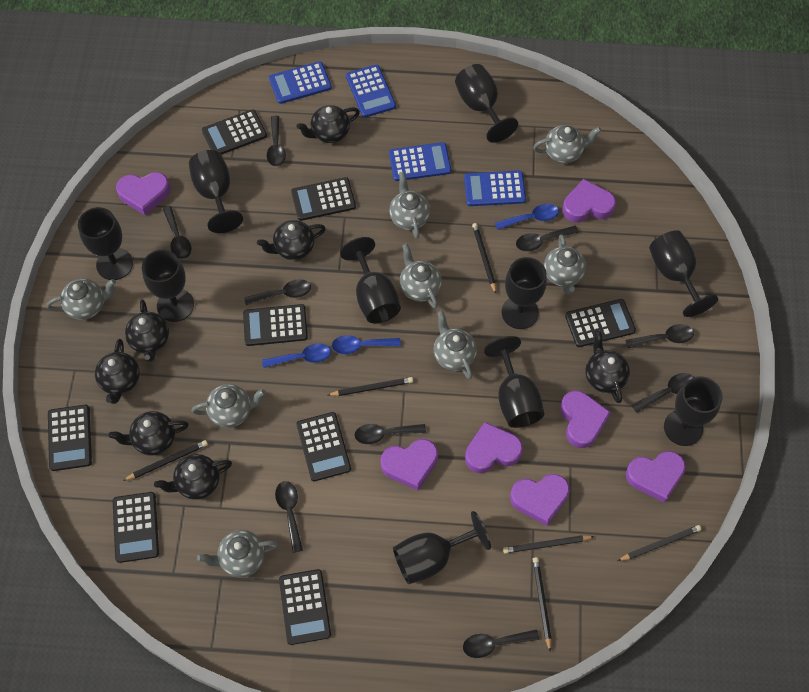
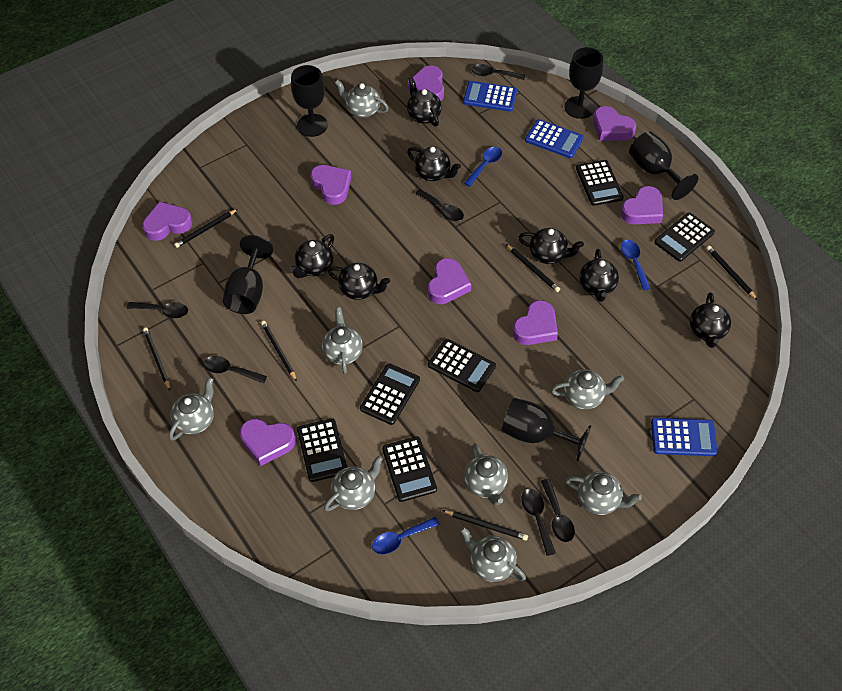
black calculator: 8 -> 6
black goblet: 10 -> 5
black spoon: 9 -> 6
blue calculator: 4 -> 3
purple heart: 7 -> 8

